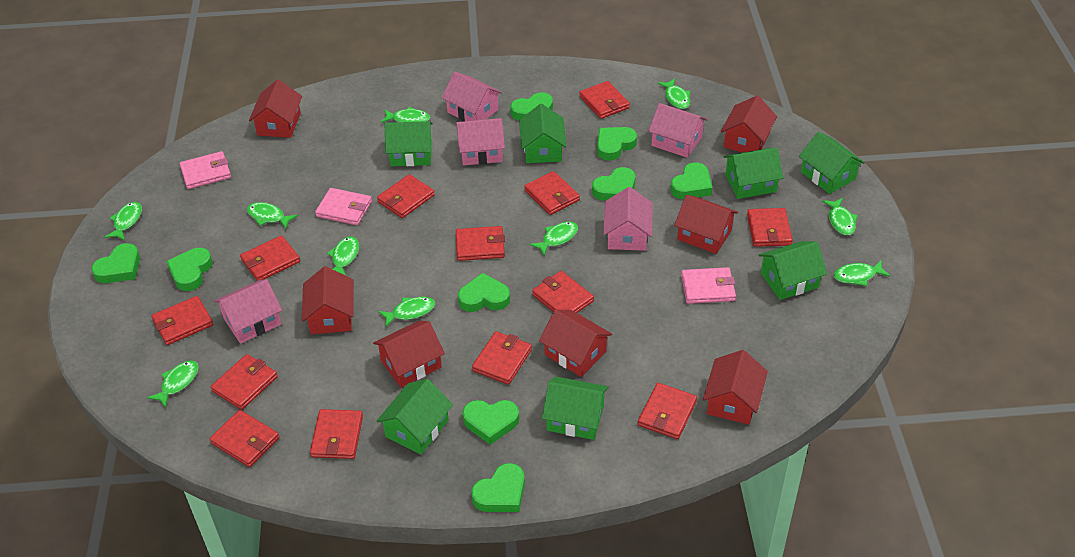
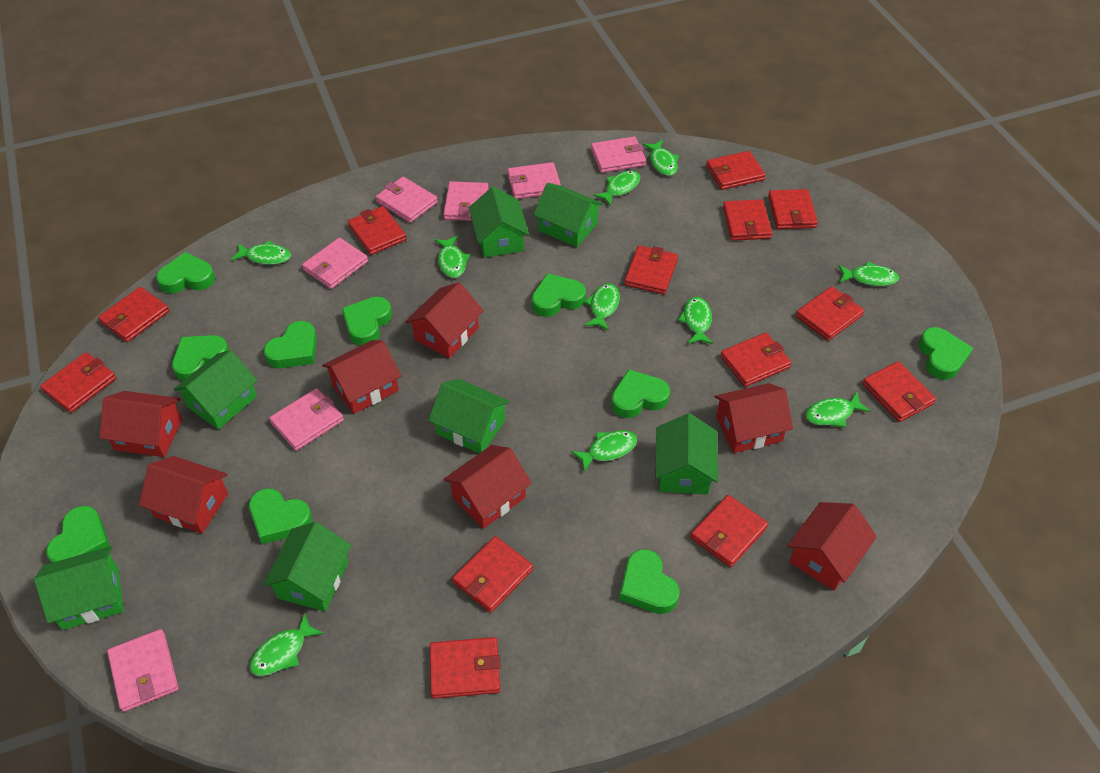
green heart: 9 -> 10
pink house: 5 -> 0
pink wallet: 3 -> 7

